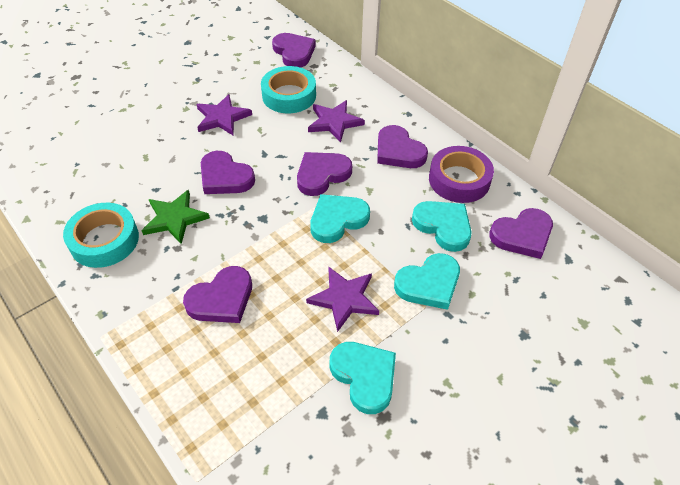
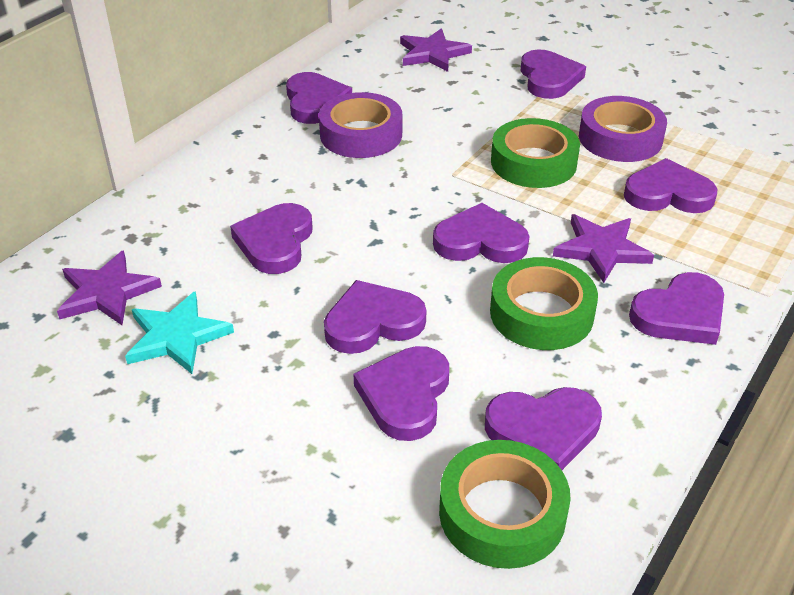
green star: 1 -> 0
green tape: 0 -> 3
purple heart: 6 -> 9
purple tape: 1 -> 2
turquoise heart: 4 -> 0
turquoise star: 0 -> 1
turquoise tape: 2 -> 0

